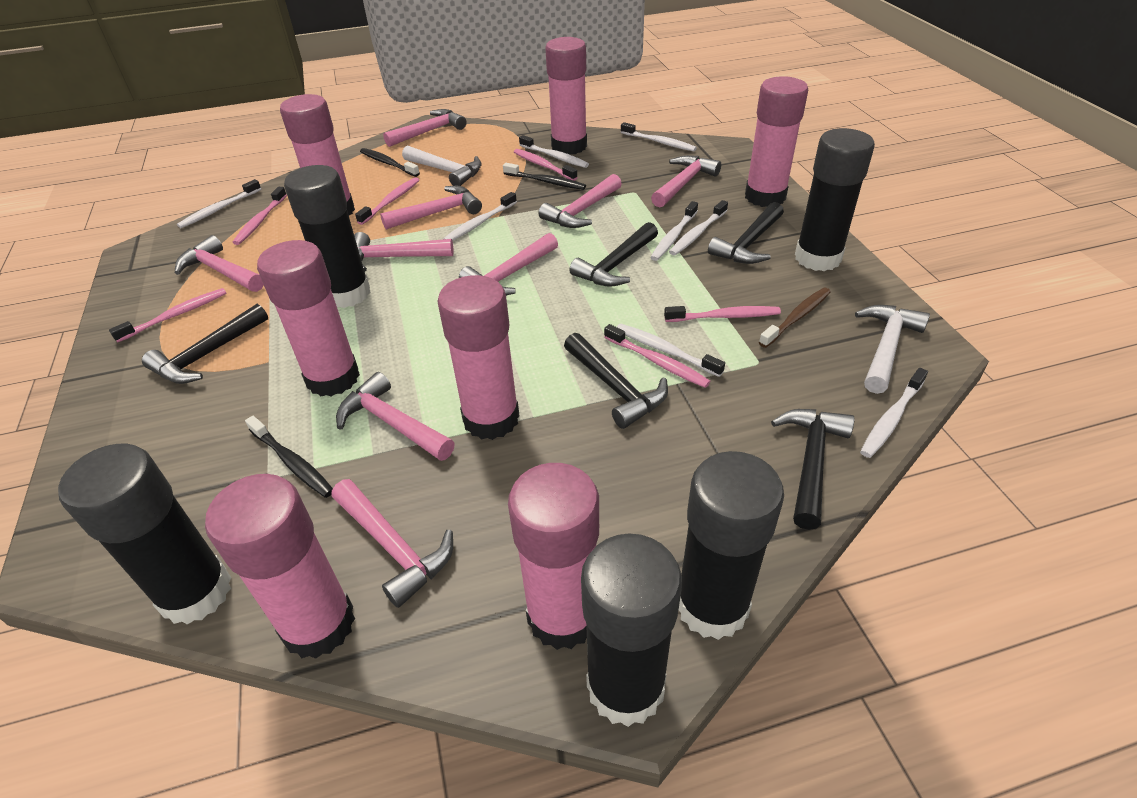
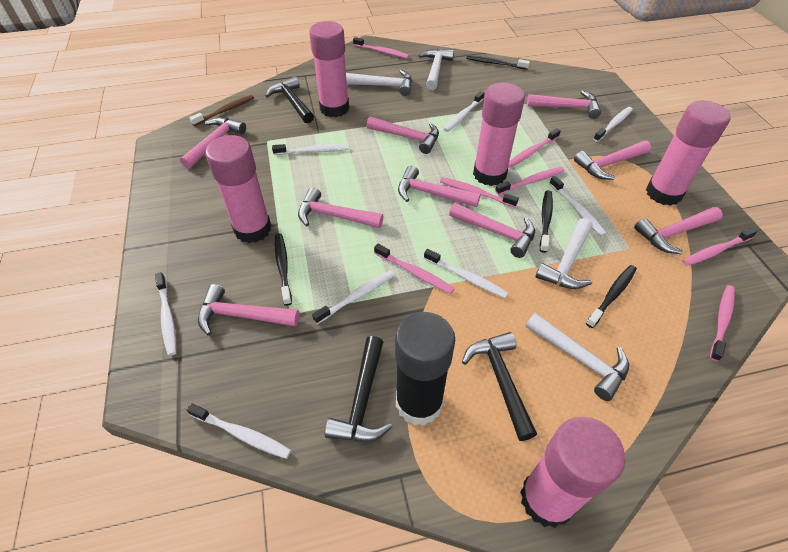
black glue stick: 5 -> 1
black hammer: 5 -> 3
black toothbrush: 3 -> 4
pink glue stick: 7 -> 5
pink toothbrush: 6 -> 7
white hammer: 2 -> 4

